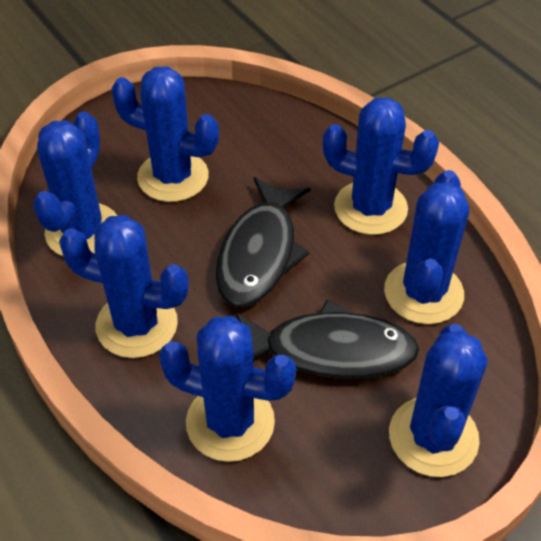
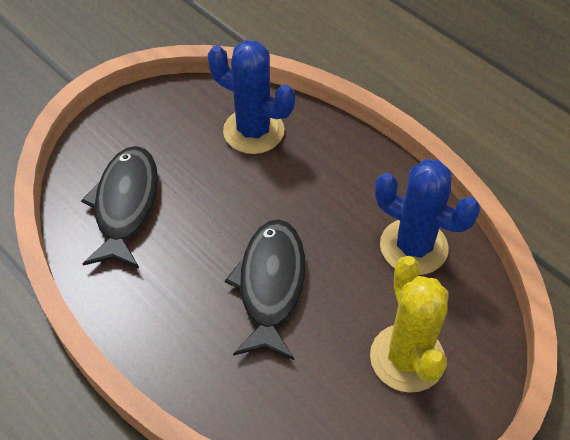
blue cactus: 7 -> 2
yellow cactus: 0 -> 1

